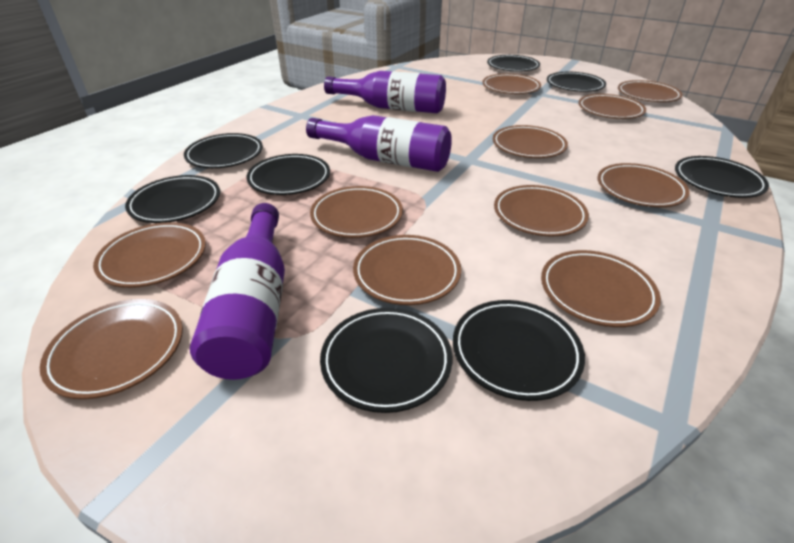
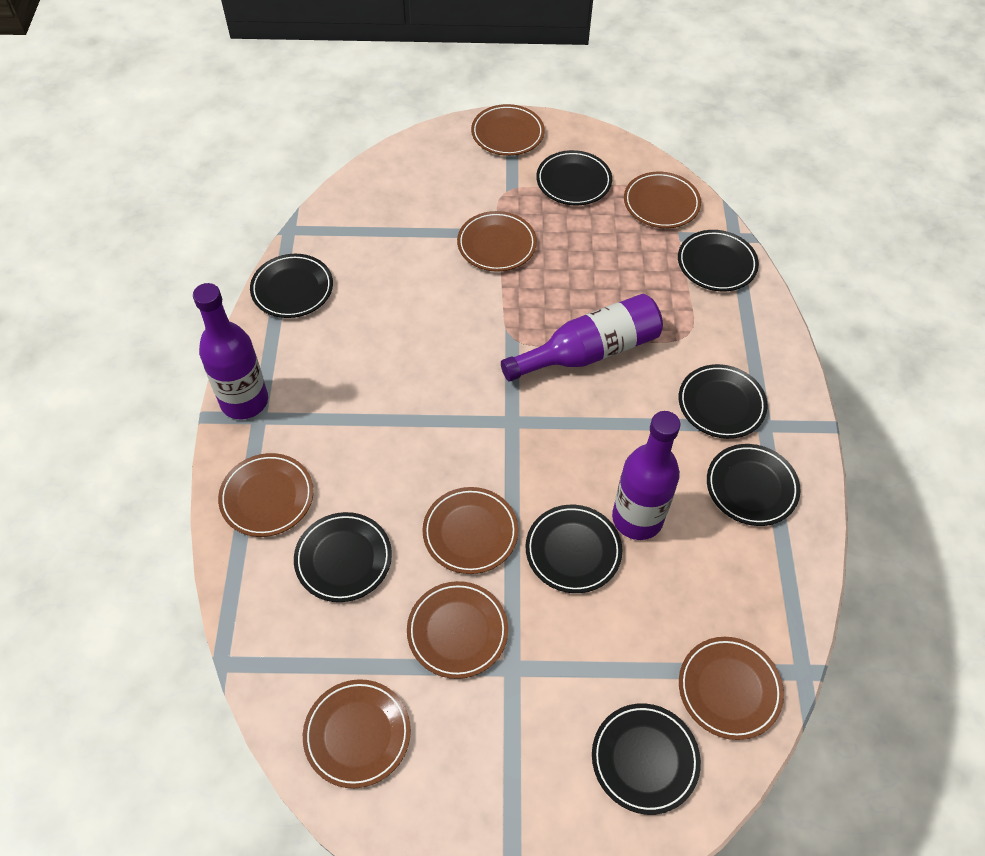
brown plate: 11 -> 8

